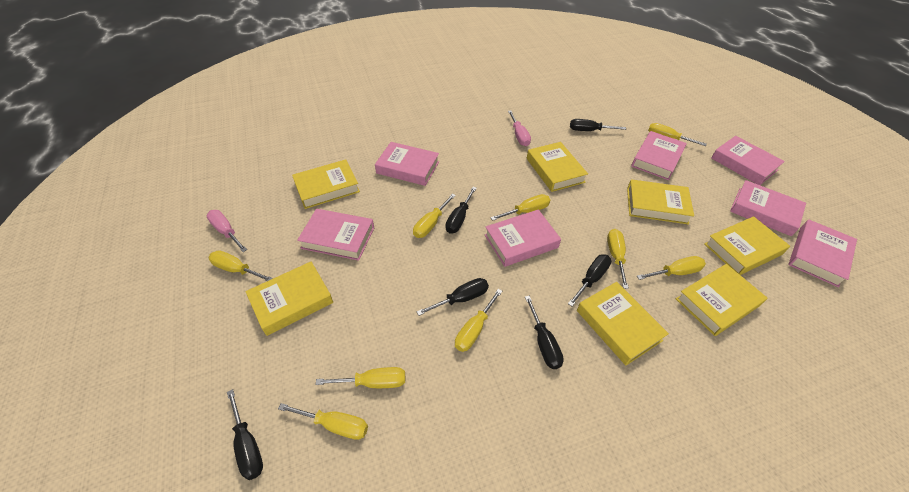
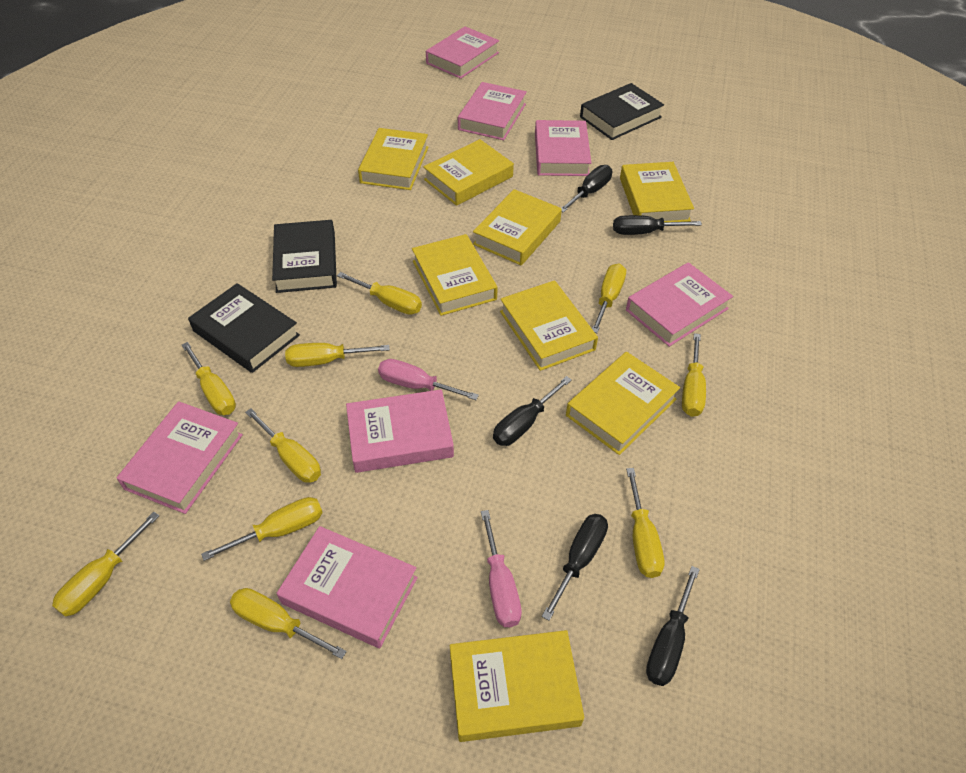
black book: 0 -> 3
black screwdriver: 6 -> 5
yellow book: 7 -> 8
yellow screwdriver: 9 -> 10

